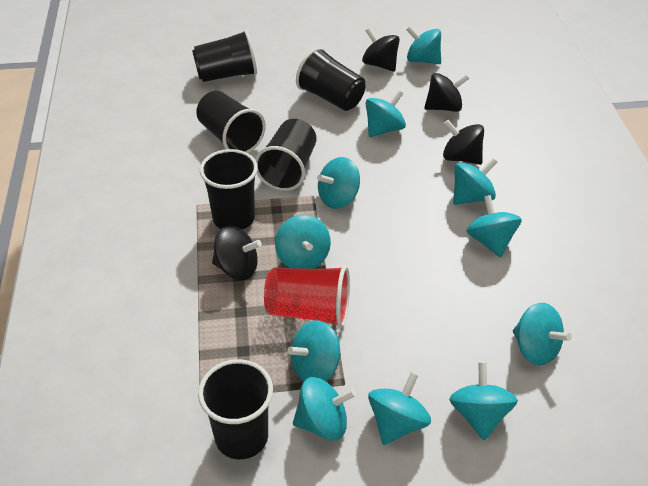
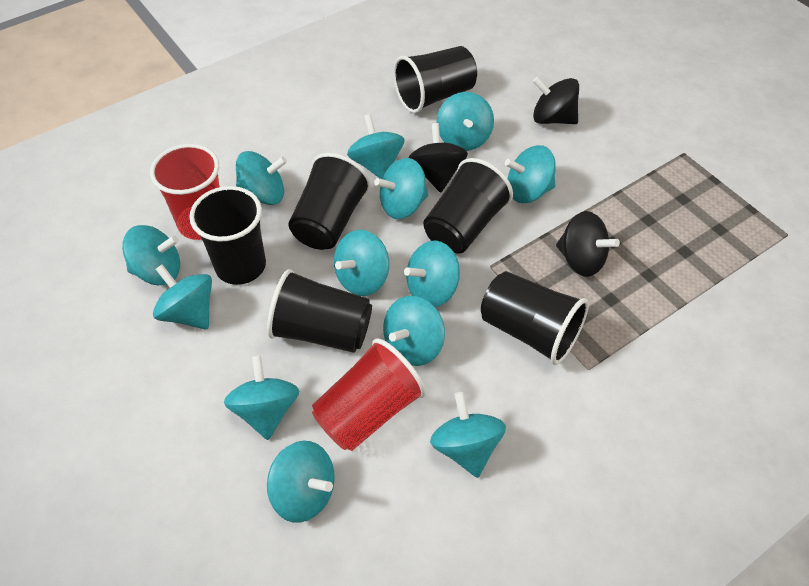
black spinning top: 4 -> 3
red cup: 1 -> 2
turquoise spinning top: 11 -> 13

